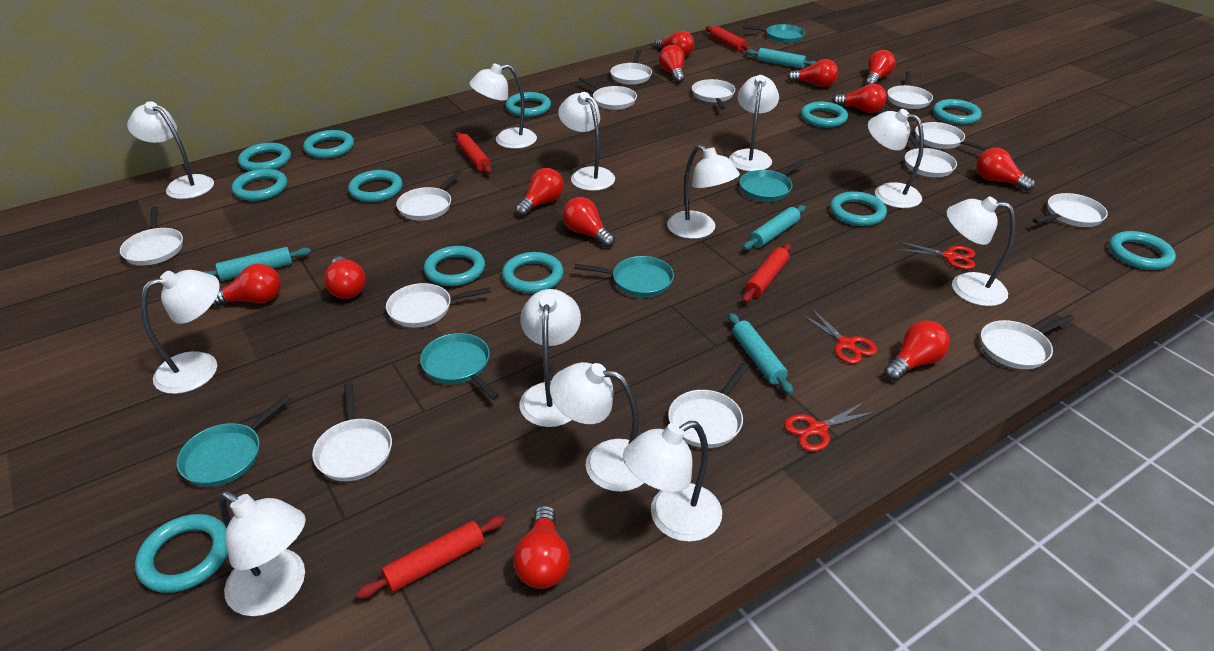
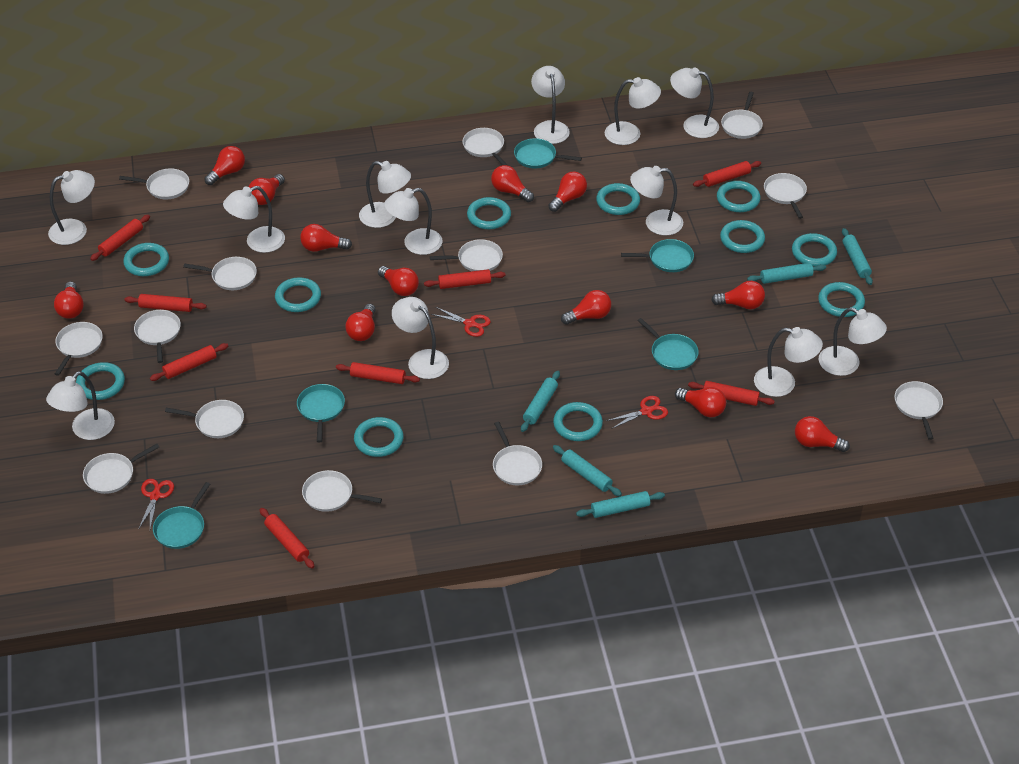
red rolling pin: 4 -> 8
turquoise ring: 12 -> 11
turquoise rolling pin: 4 -> 5

